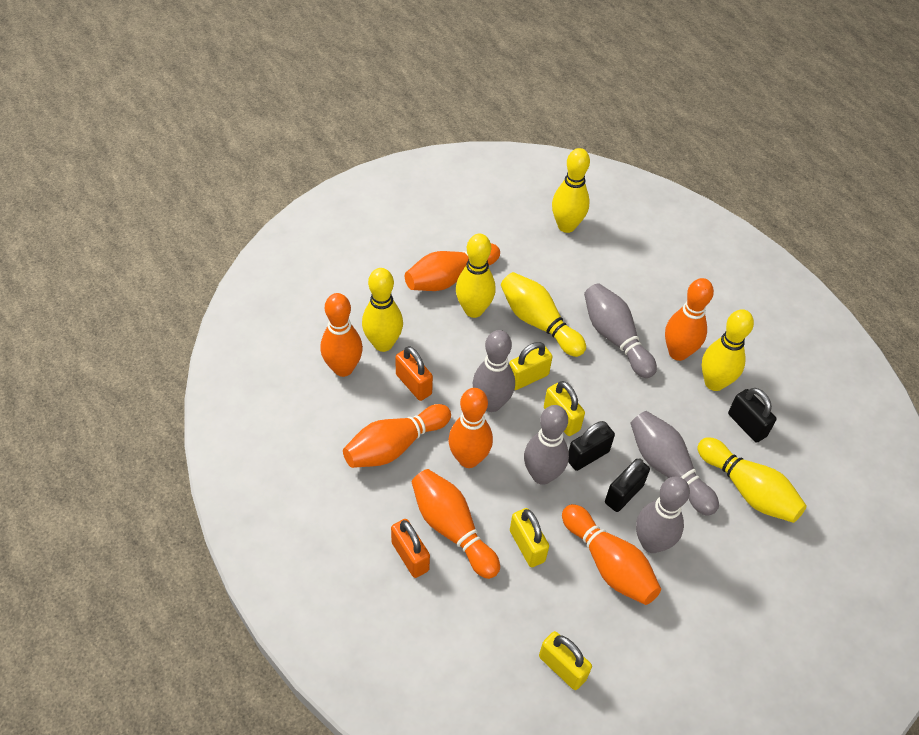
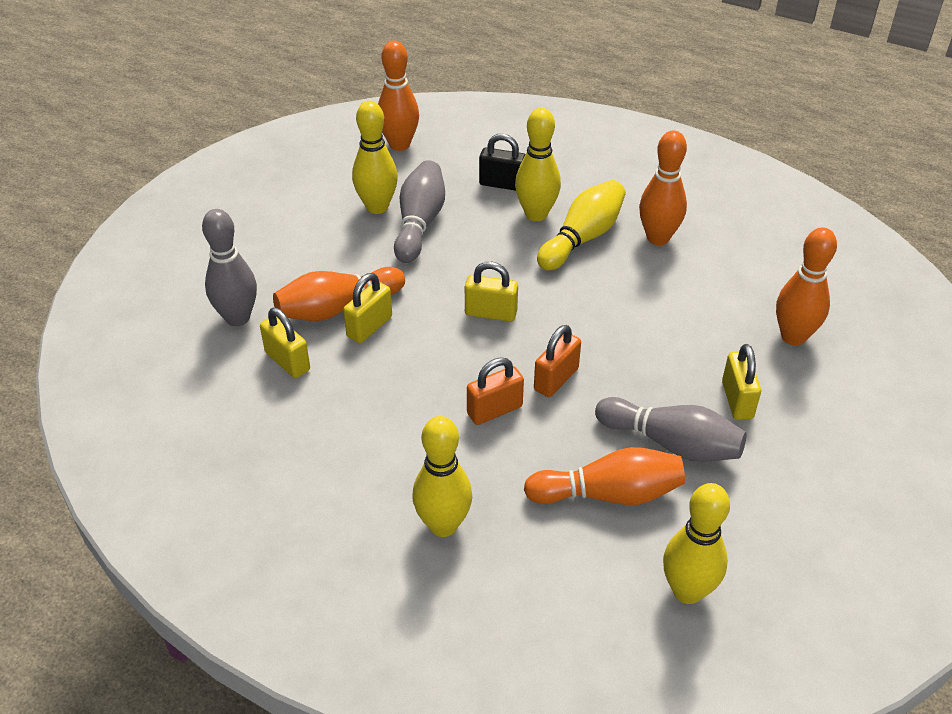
black padlock: 3 -> 1
grey bowling pin: 5 -> 3
orange bowling pin: 7 -> 5
yellow bowling pin: 6 -> 5

